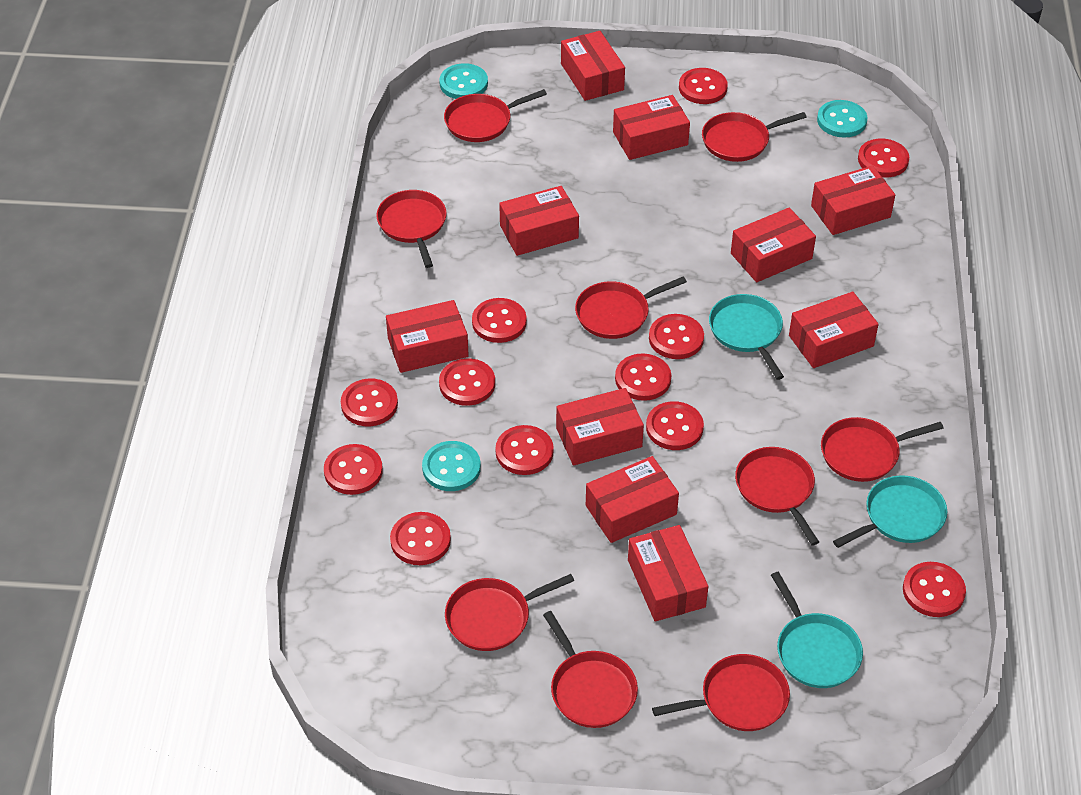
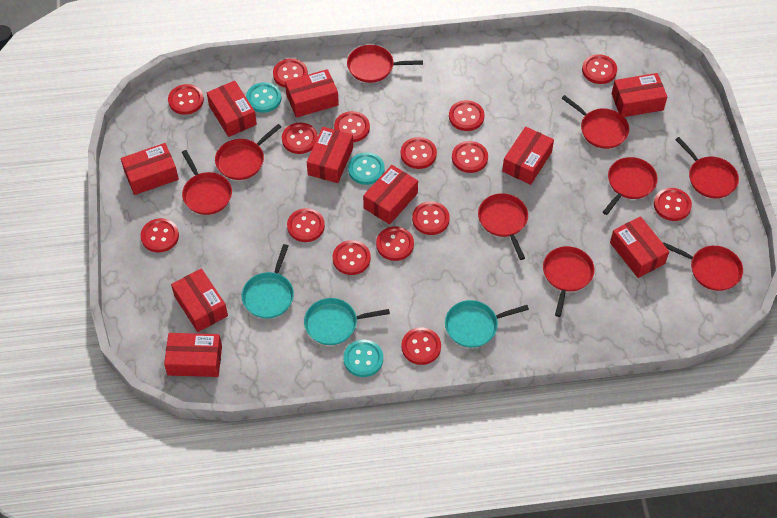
red button: 12 -> 15

